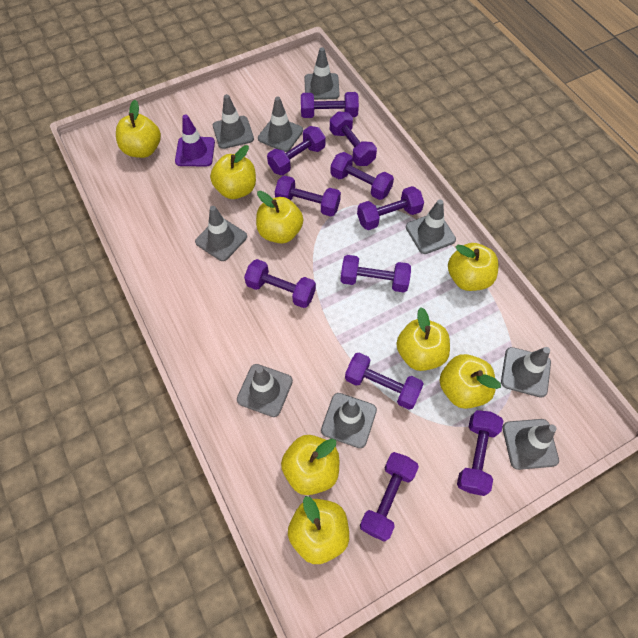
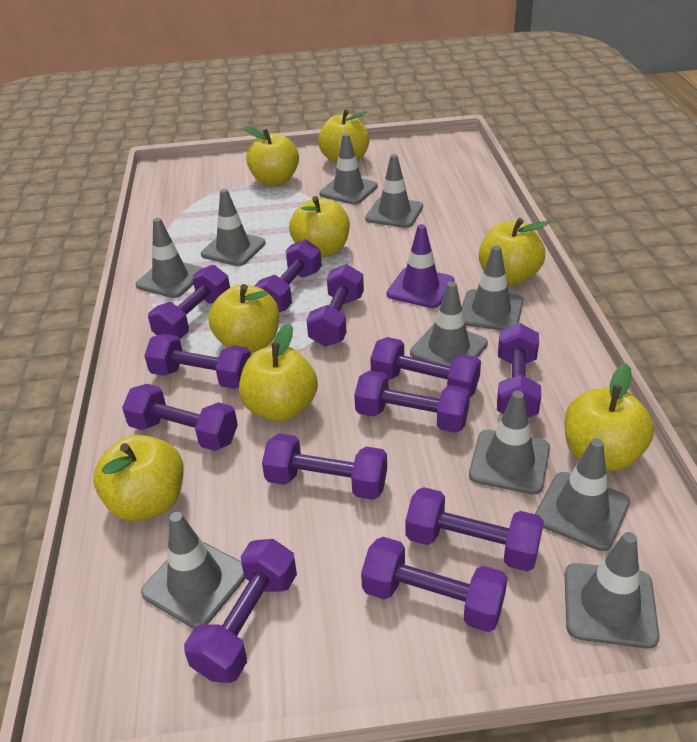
grey traffic cone: 9 -> 10
purple dumbbell: 11 -> 12

